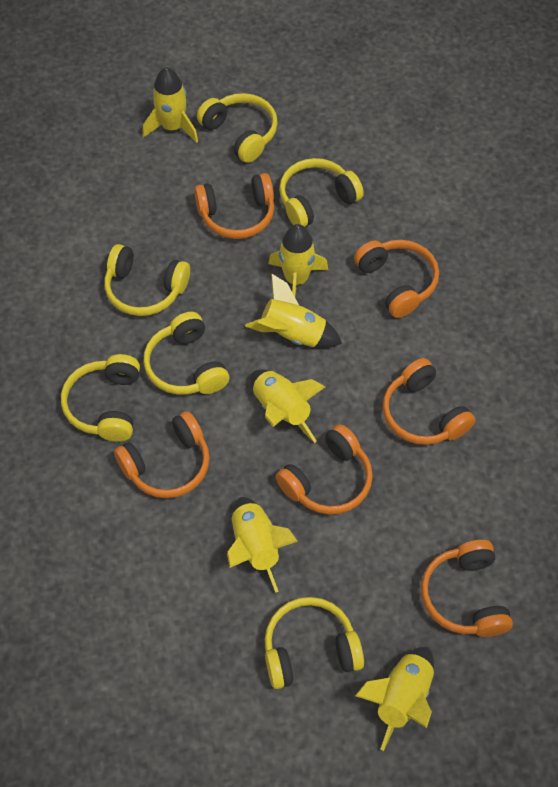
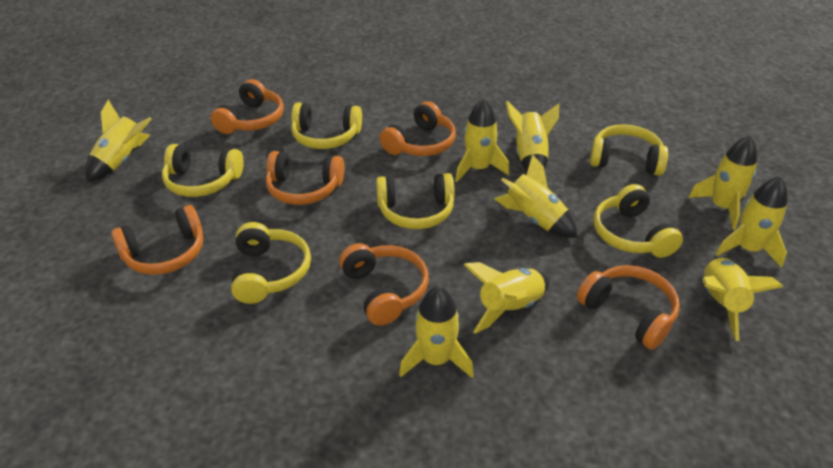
yellow rocket: 6 -> 9

